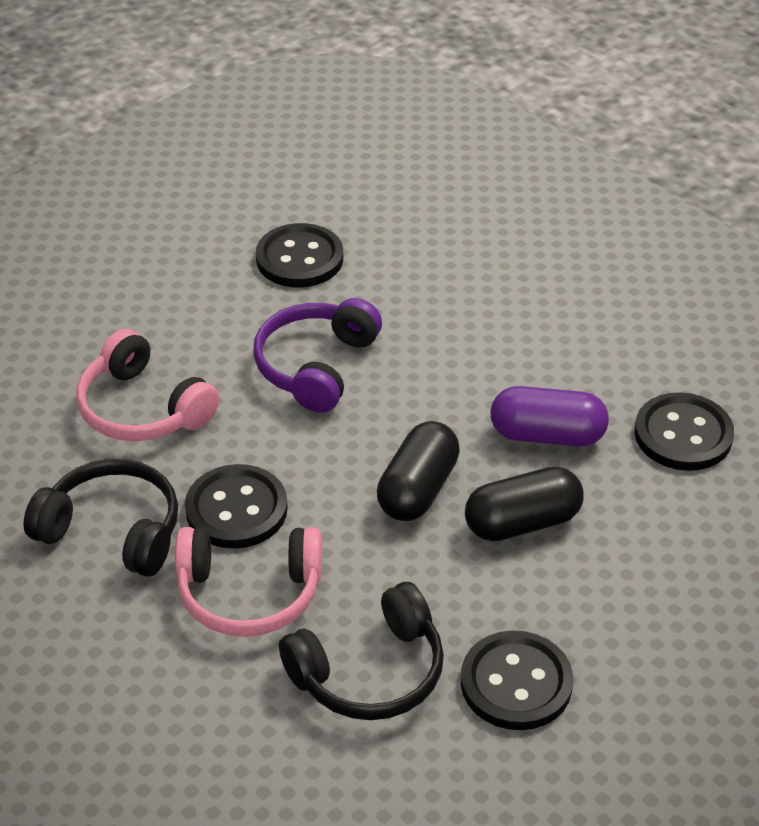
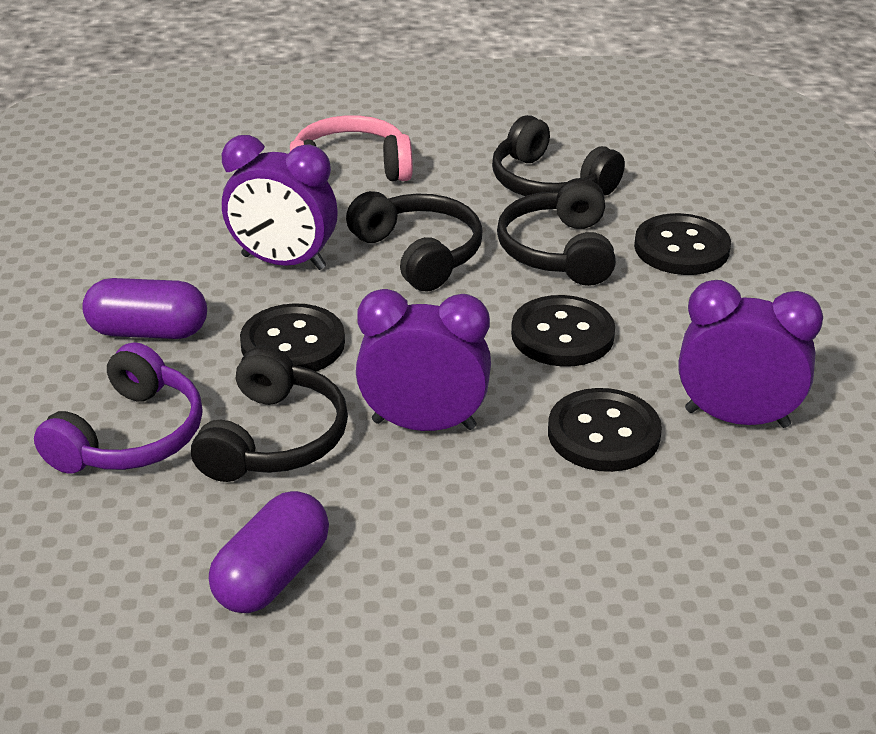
black capsule: 2 -> 0
black headphones: 2 -> 4
pink headphones: 2 -> 1
purple capsule: 1 -> 2
purple clock: 0 -> 3

